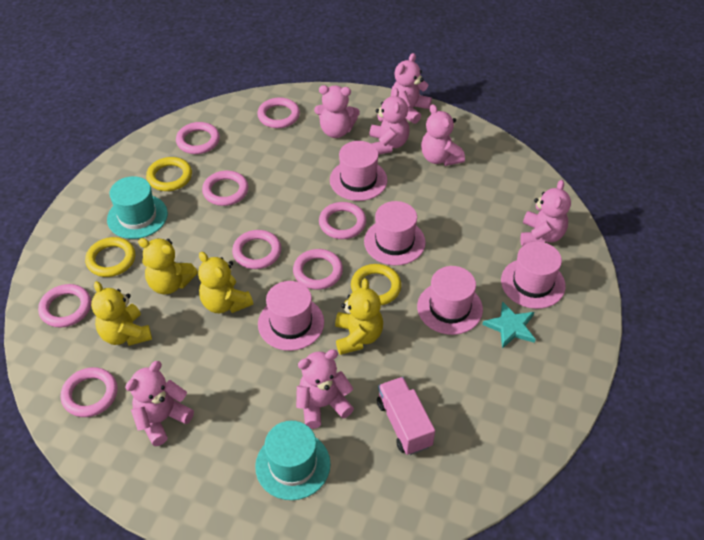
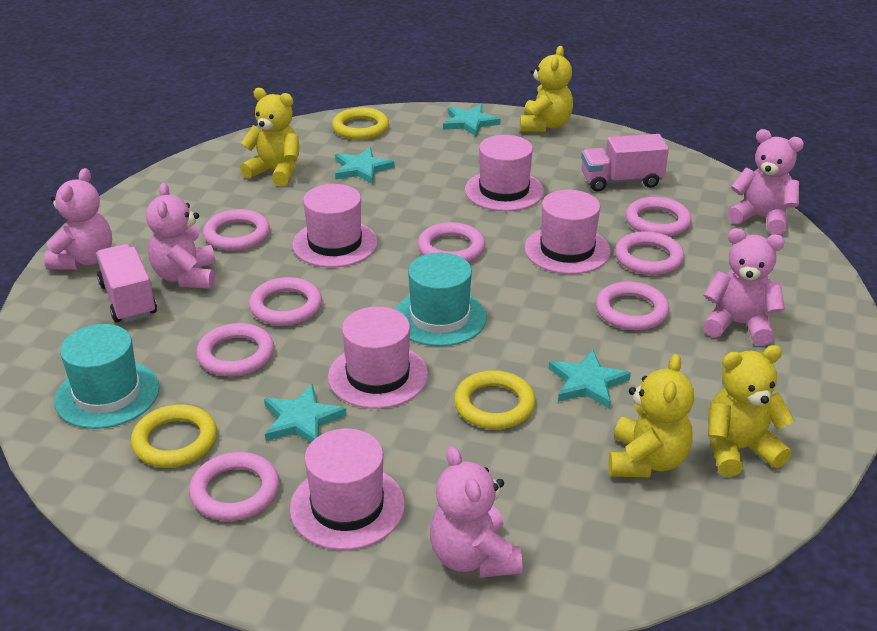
pink teddy bear: 7 -> 5
pink truck: 1 -> 2
turquoise star: 1 -> 4

